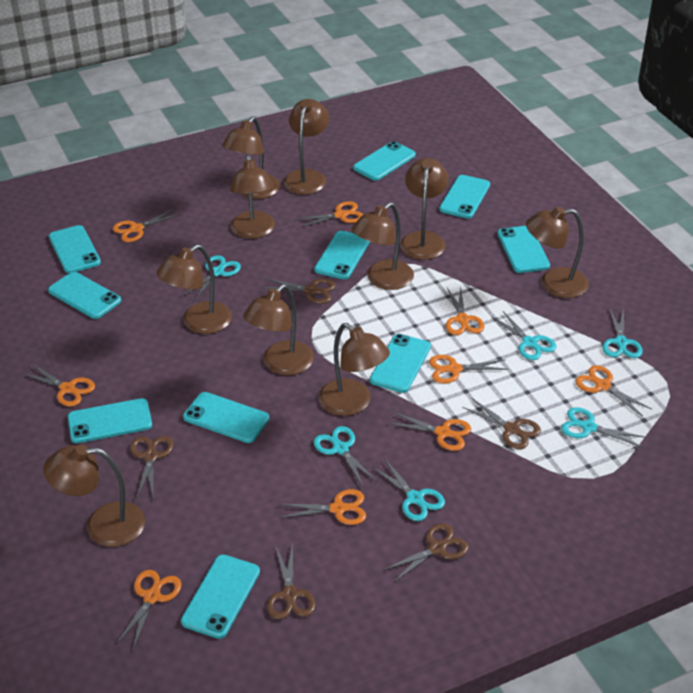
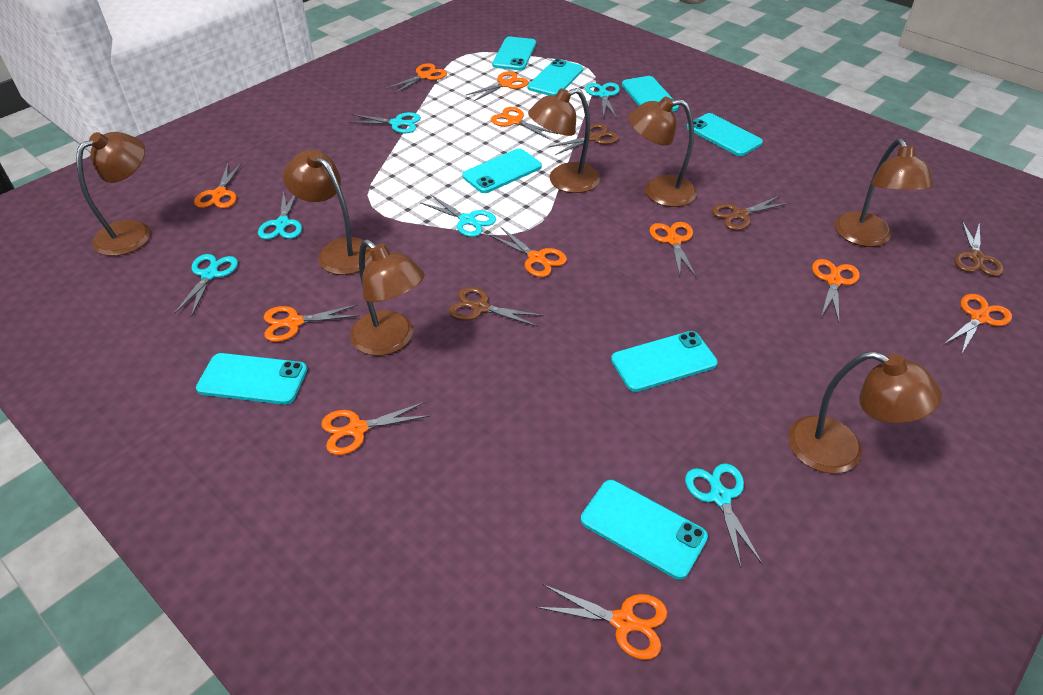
brown lamp: 10 -> 7
brown scissors: 5 -> 4
orange scissors: 9 -> 11
turquoise phone: 10 -> 8

